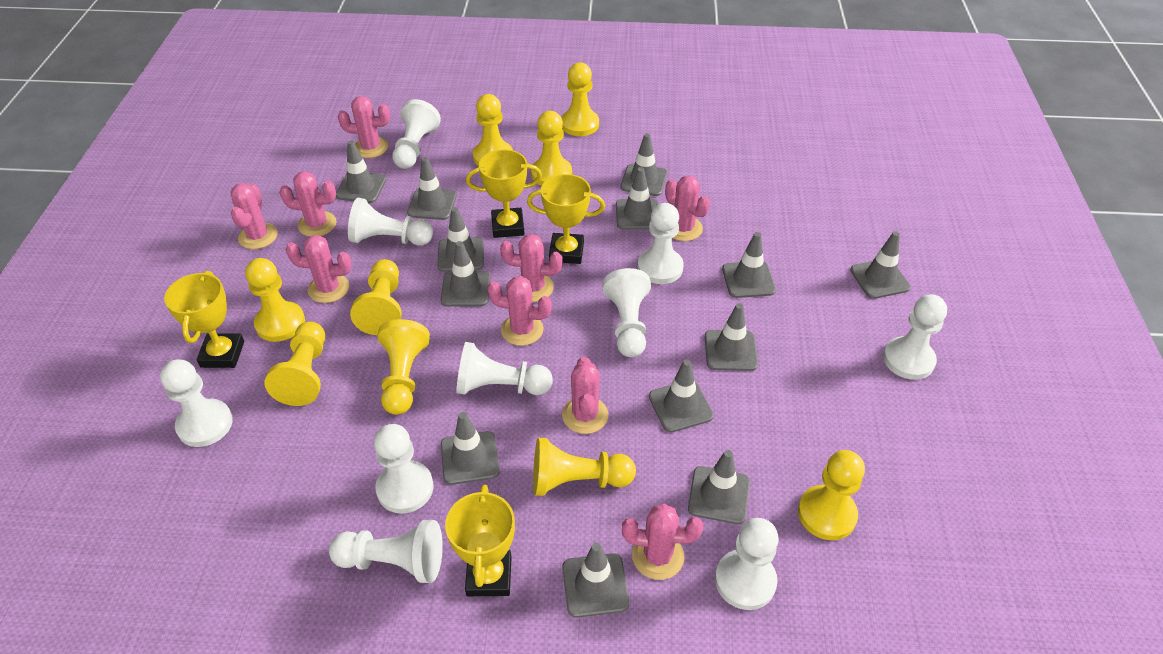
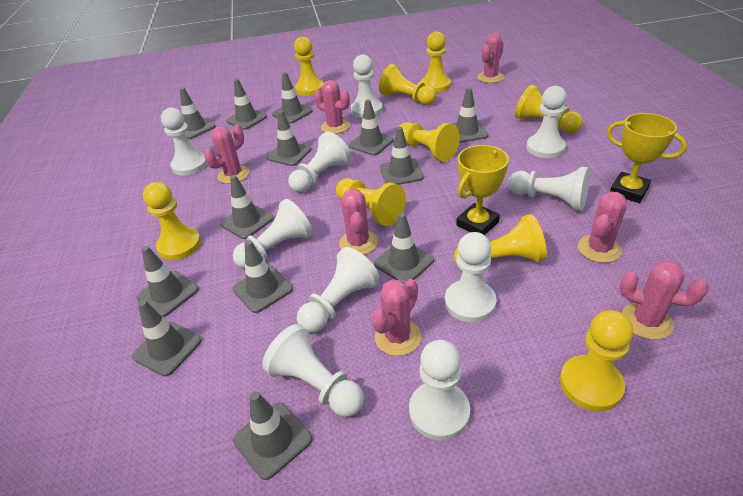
pink cactus: 9 -> 7
yellow trophy: 4 -> 2

